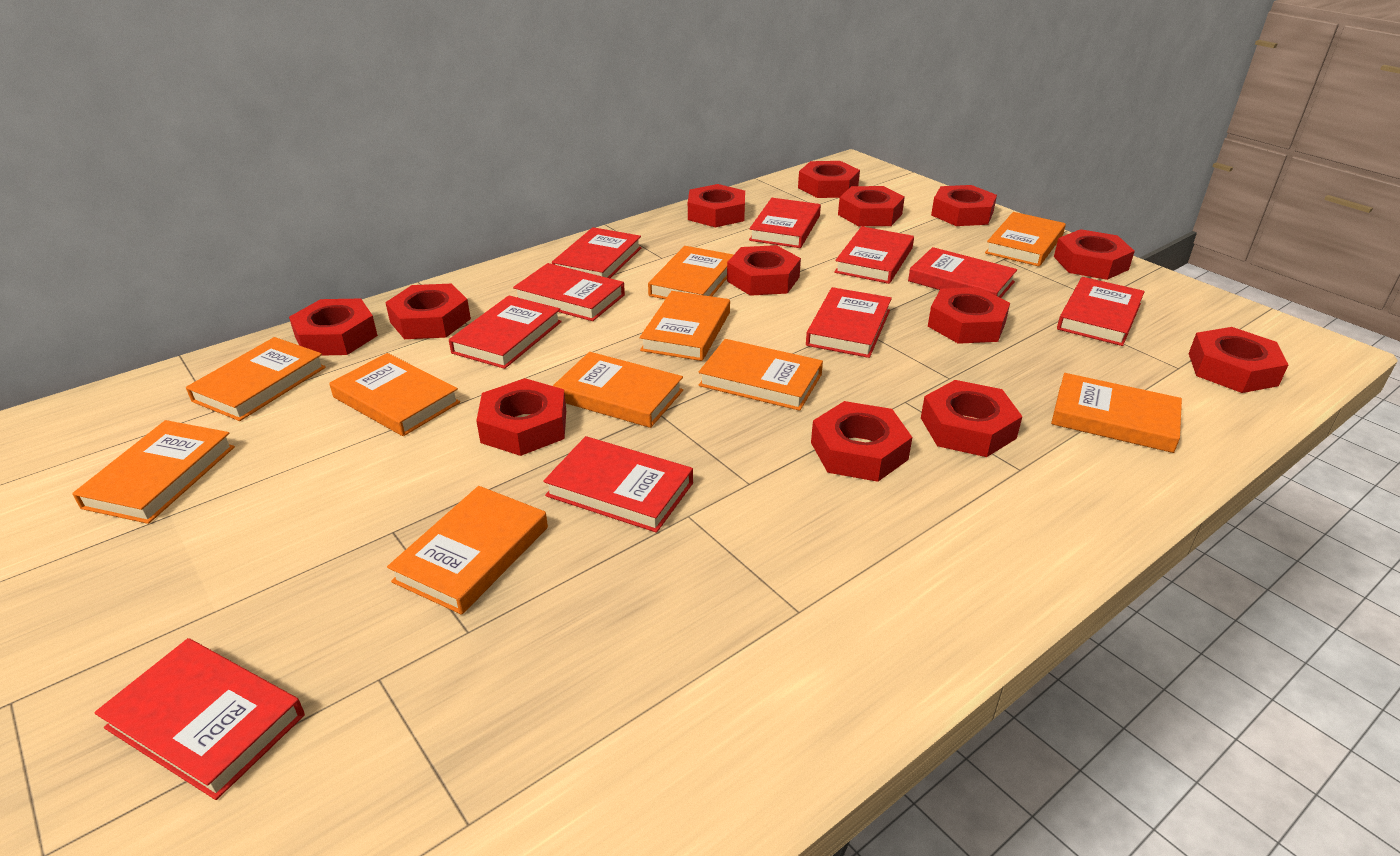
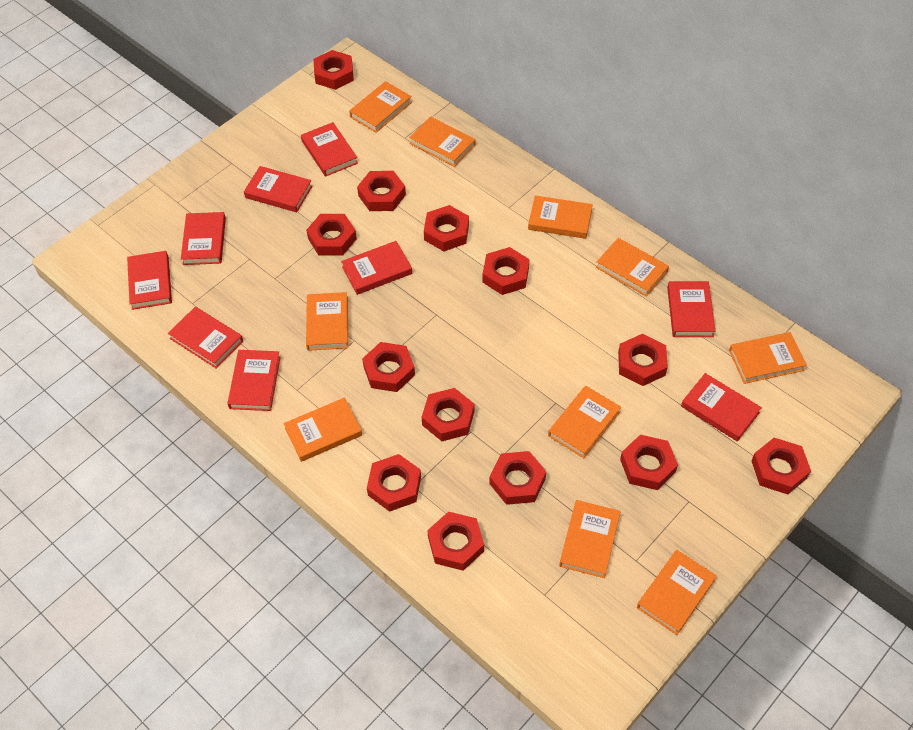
red book: 10 -> 9

